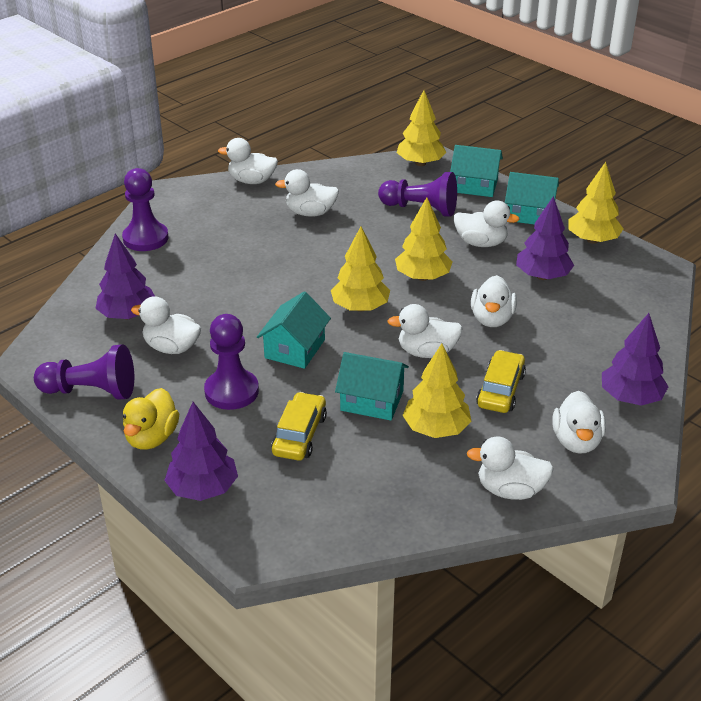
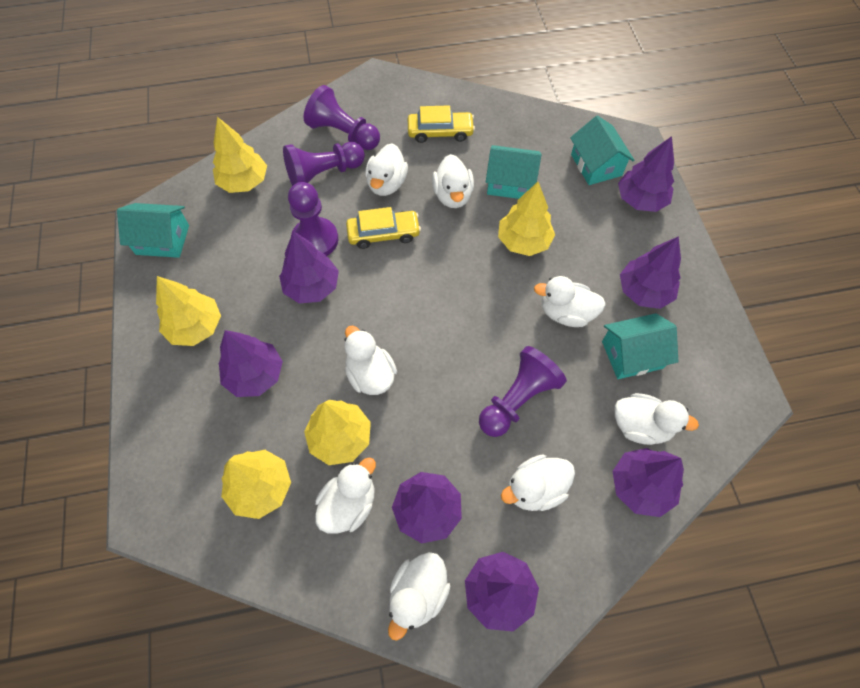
purple tree: 4 -> 7
yellow duck: 1 -> 0

